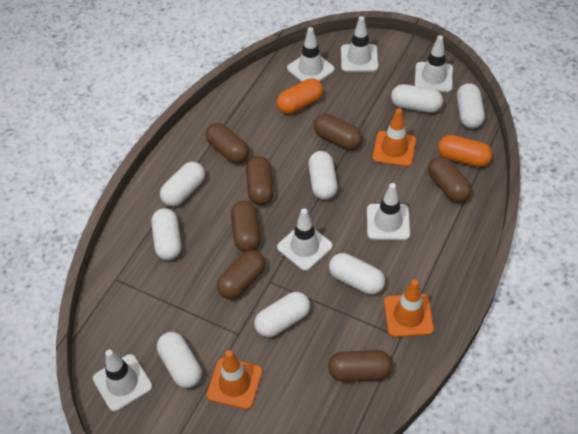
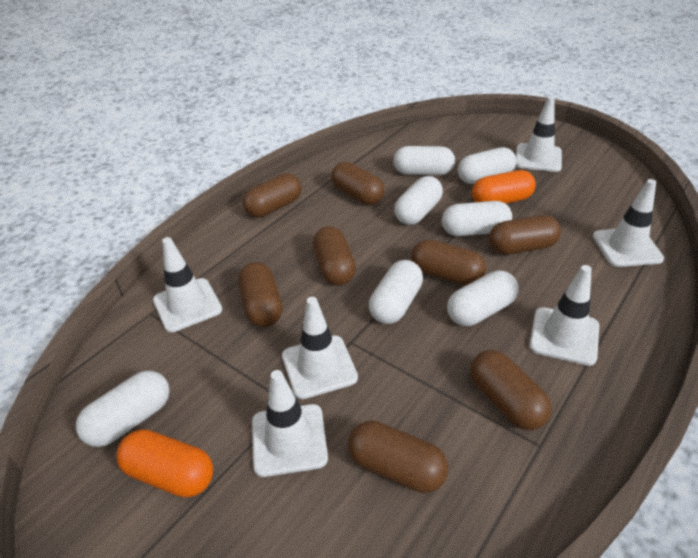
brown capsule: 7 -> 8
orange traffic cone: 3 -> 0
white capsule: 8 -> 7

